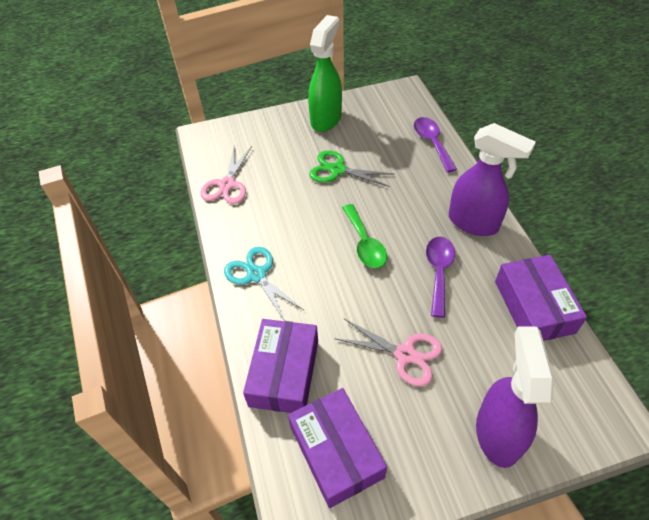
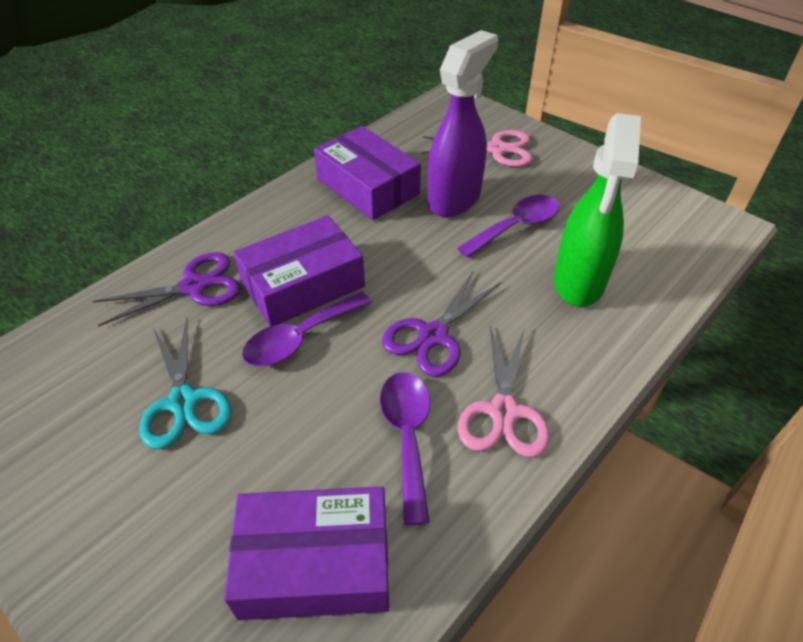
green scissors: 1 -> 0
green spoon: 1 -> 0
purple scissors: 0 -> 2
purple spoon: 2 -> 3
purple spray bottle: 2 -> 1

